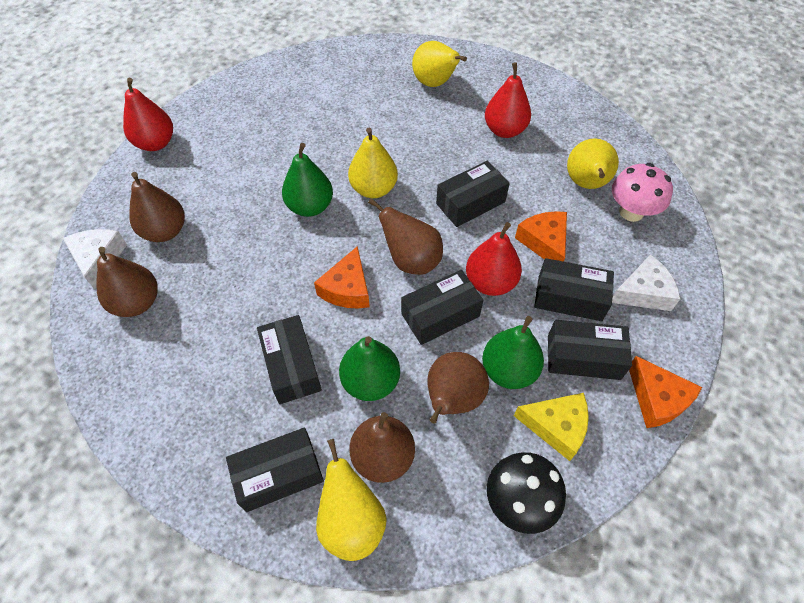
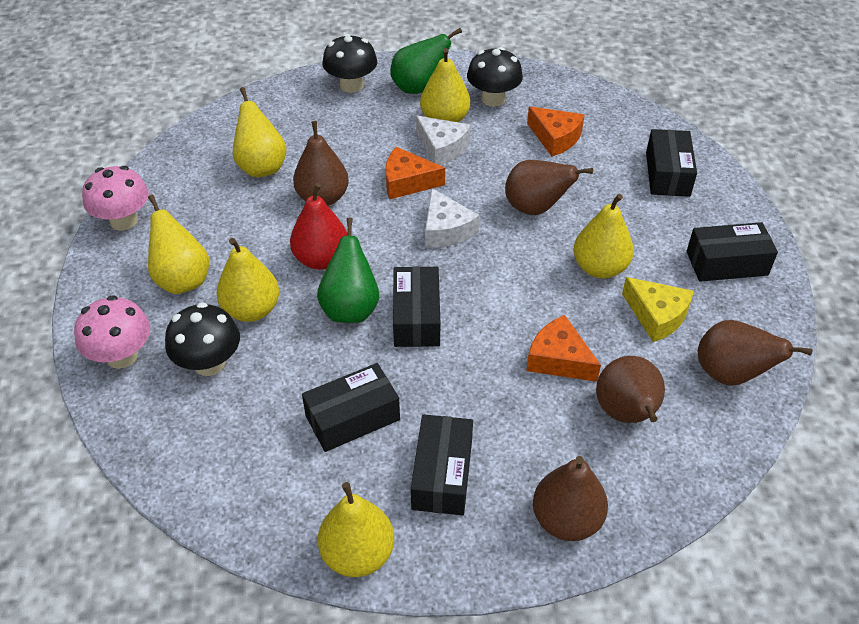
black box: 6 -> 5
black mushroom: 1 -> 3
green pear: 3 -> 2
pink mushroom: 1 -> 2
red pear: 3 -> 1
yellow pear: 4 -> 6

